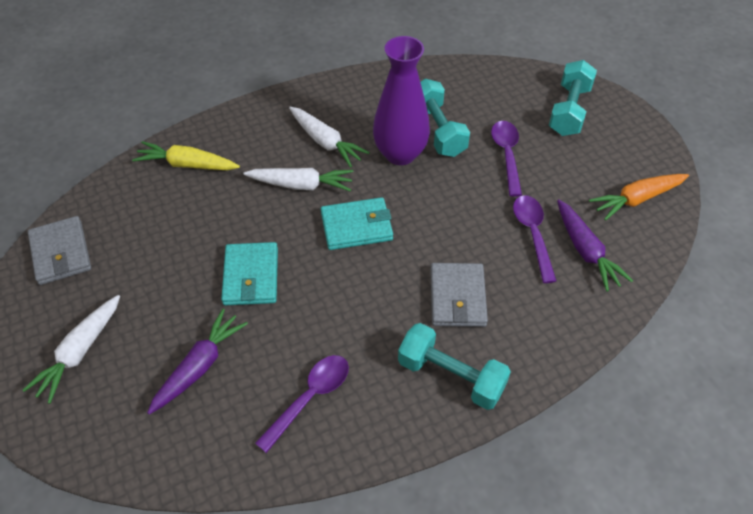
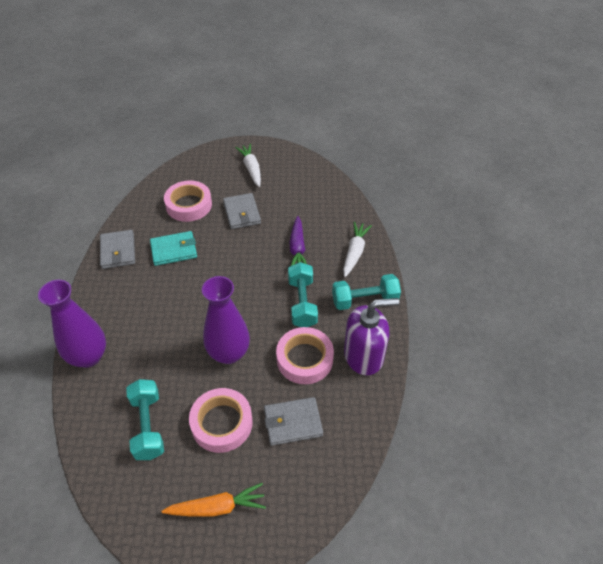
grey wallet: 2 -> 3
pink tape: 0 -> 3
purple carrot: 2 -> 1
purple soap dispenser: 0 -> 1
purple spoon: 3 -> 0
purple vase: 1 -> 2
turquoise wallet: 2 -> 1
white carrot: 3 -> 2
yellow carrot: 1 -> 0

